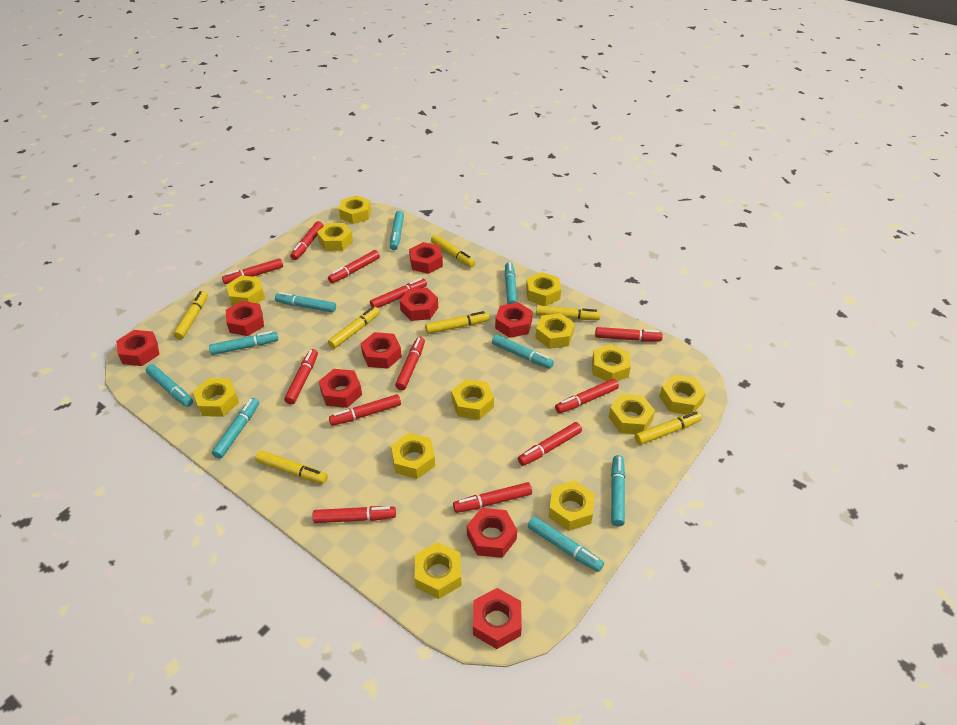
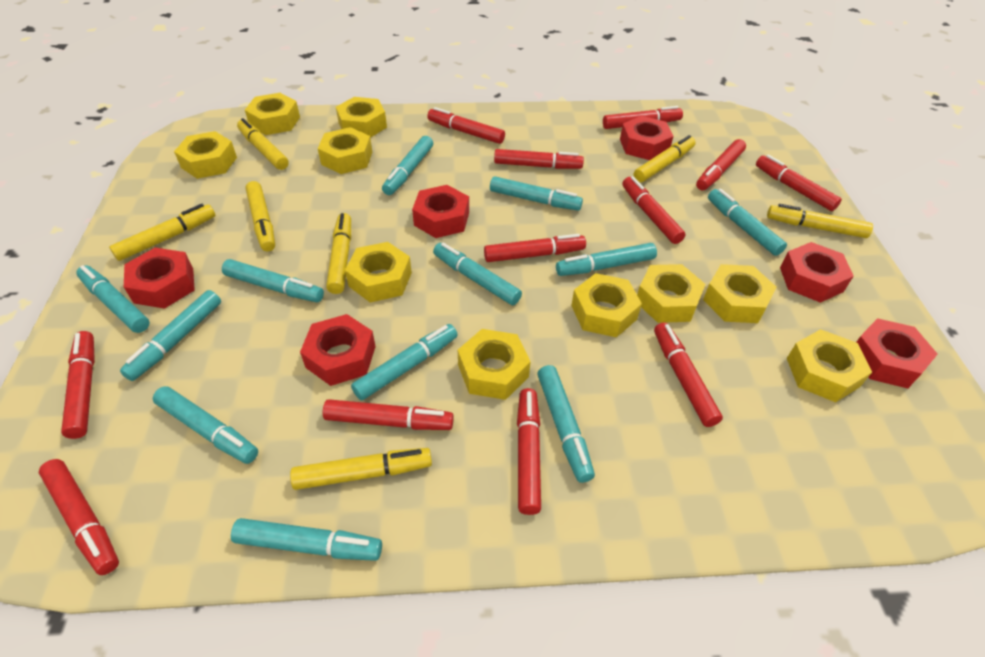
red nut: 9 -> 6
turquoise marker: 9 -> 12
yellow nut: 13 -> 10

